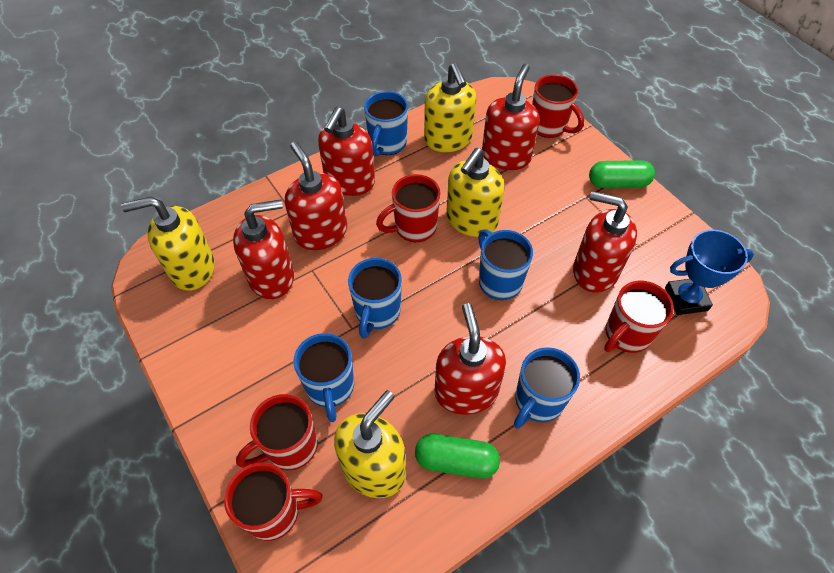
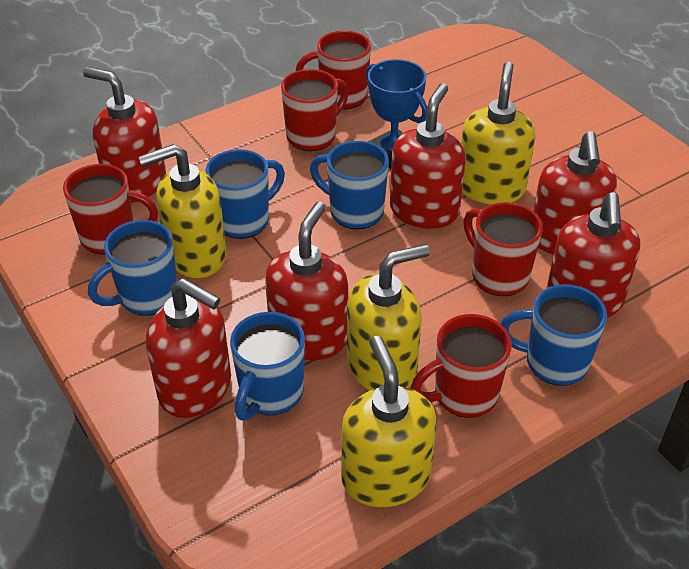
green capsule: 2 -> 0

